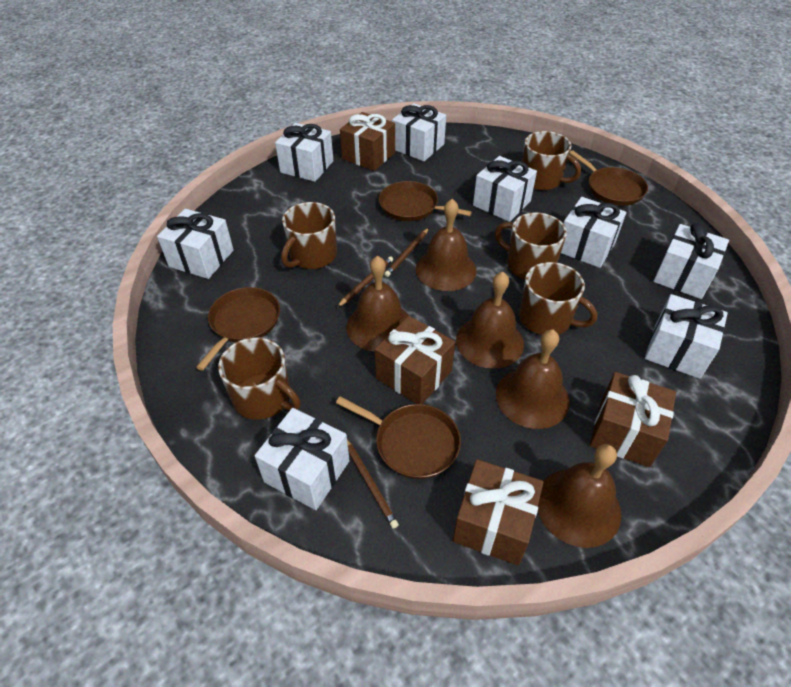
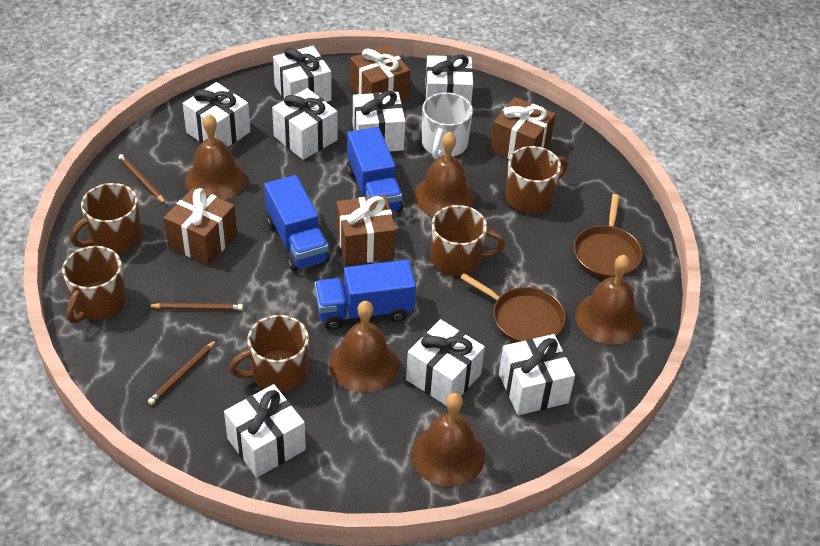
blue truck: 0 -> 3
brown pan: 4 -> 2
white mug: 0 -> 1

